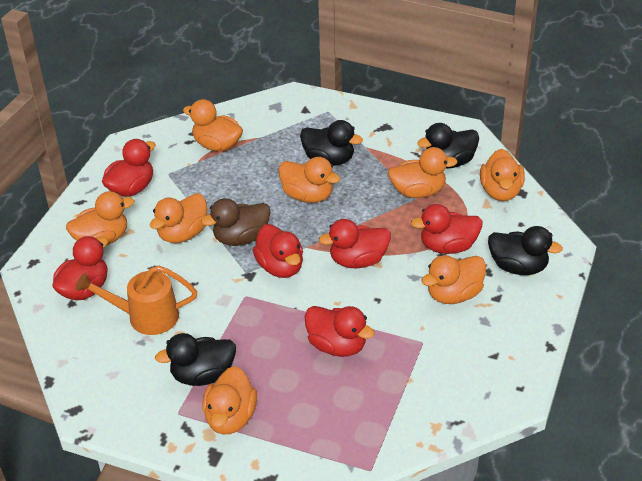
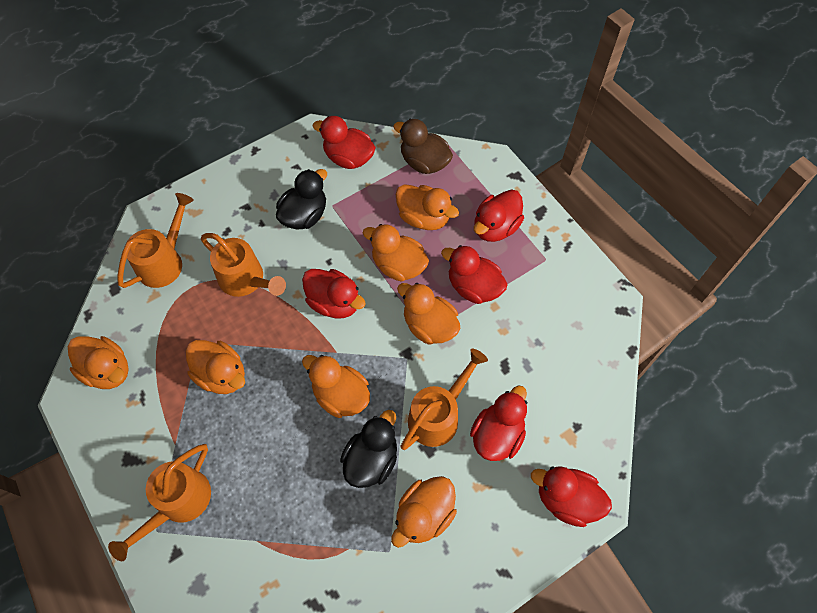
black duck: 4 -> 2
orange duck: 8 -> 7
orange watering can: 1 -> 4

